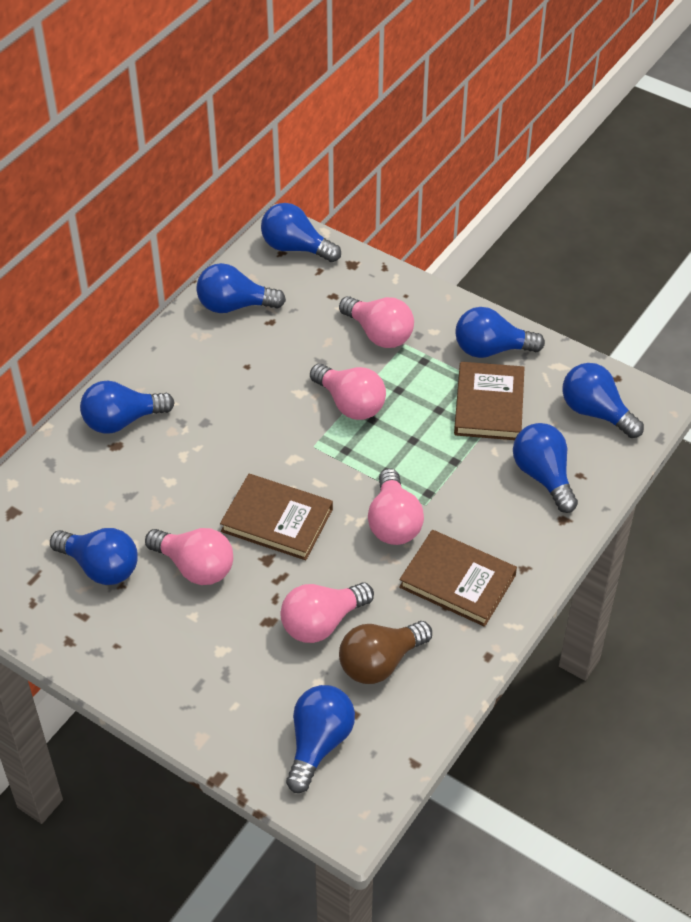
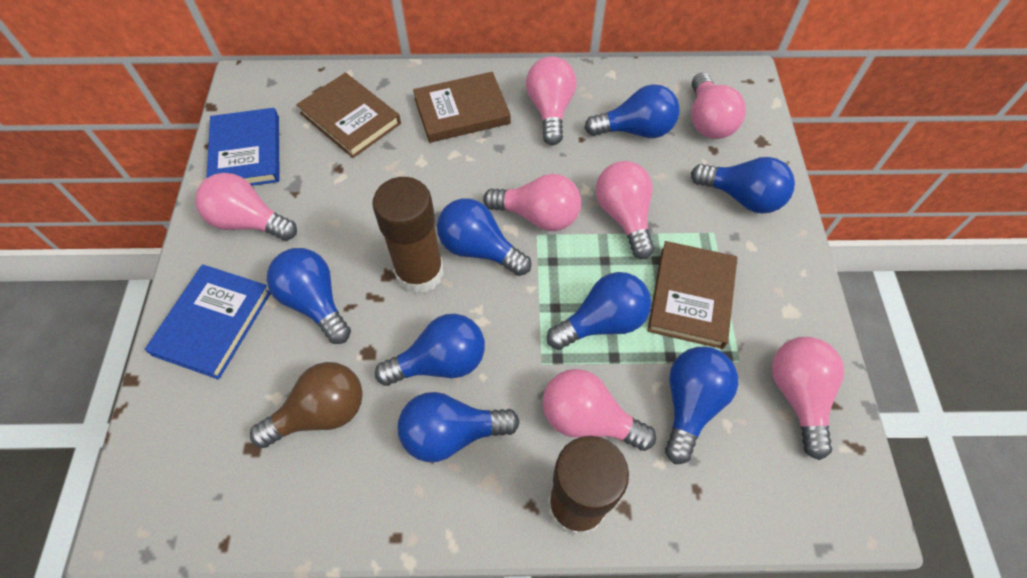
blue book: 0 -> 2
brown glue stick: 0 -> 2
pink light bulb: 5 -> 7

